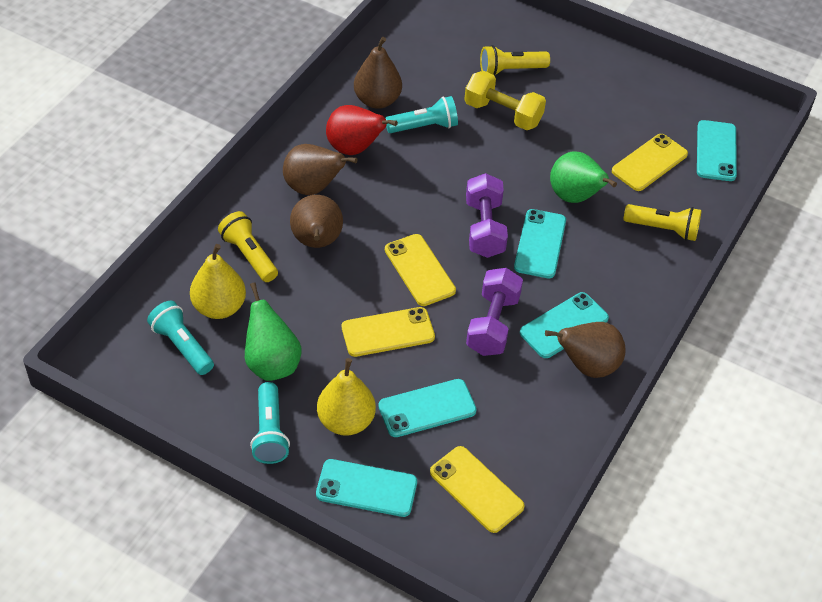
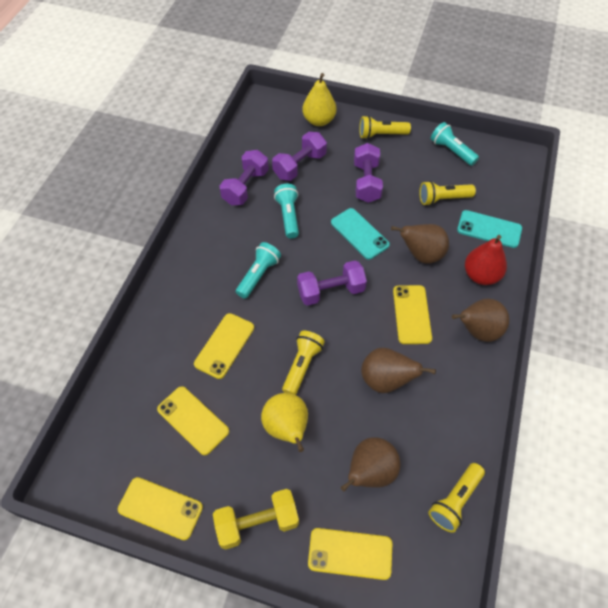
green pear: 2 -> 0
purple dumbbell: 2 -> 4
turquoise phone: 5 -> 2
yellow flashlight: 3 -> 4
yellow phone: 4 -> 5

